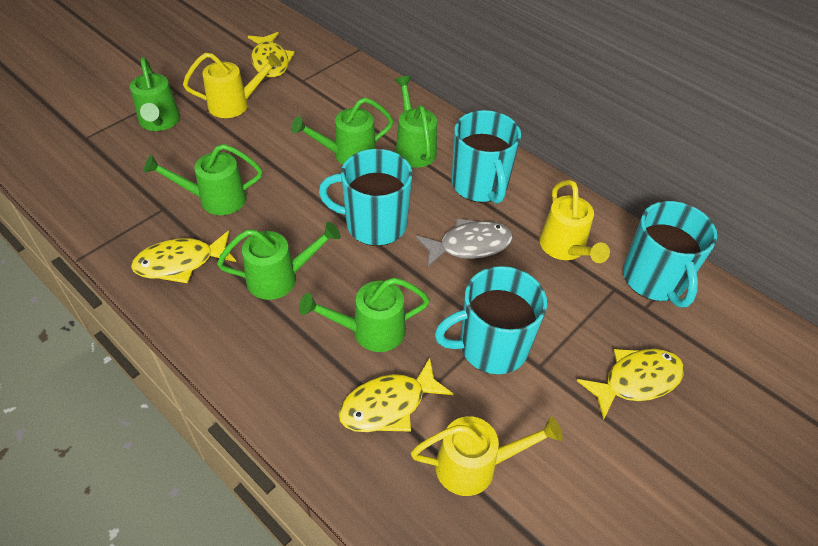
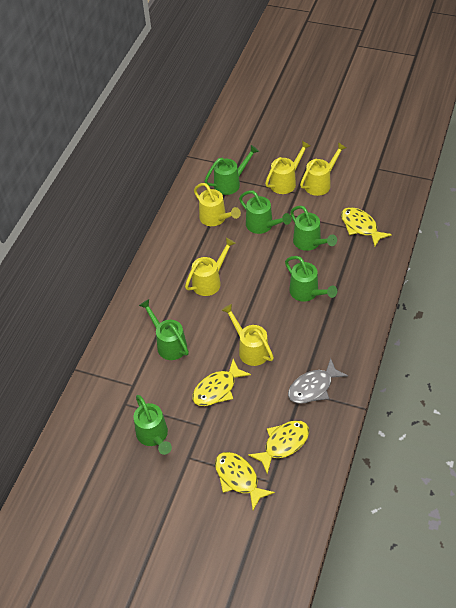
turquoise mug: 4 -> 0
yellow watering can: 3 -> 5

